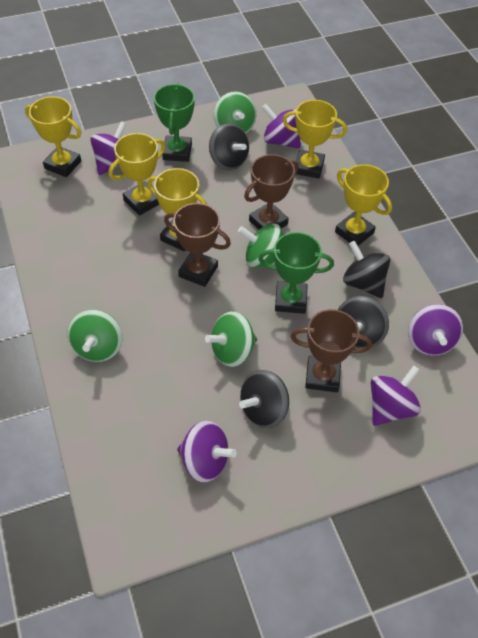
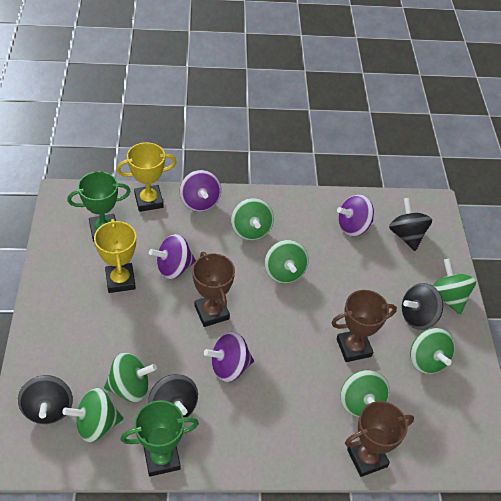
green spinning top: 4 -> 7
purple spinning top: 5 -> 4
yellow trophy: 5 -> 2

